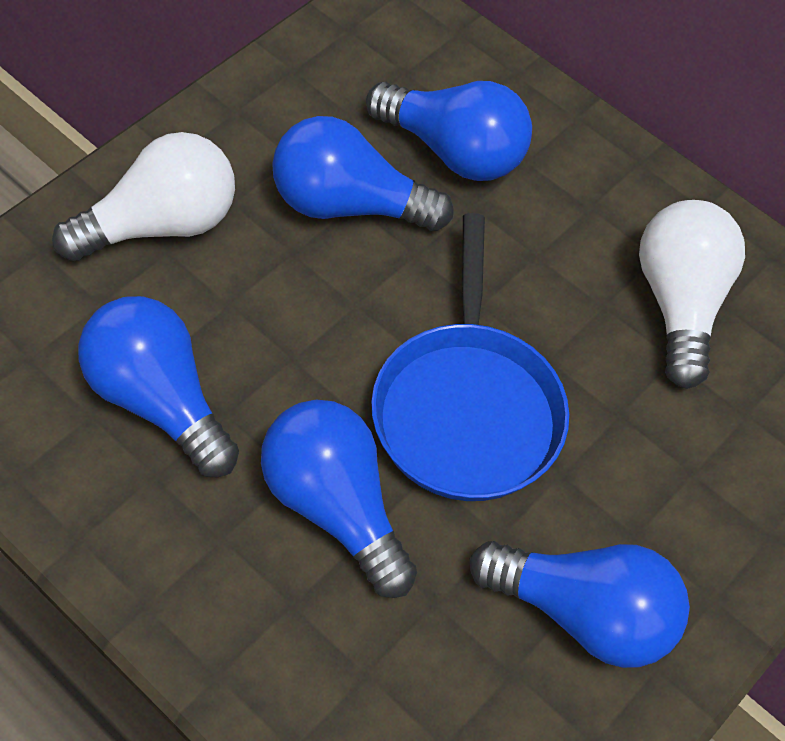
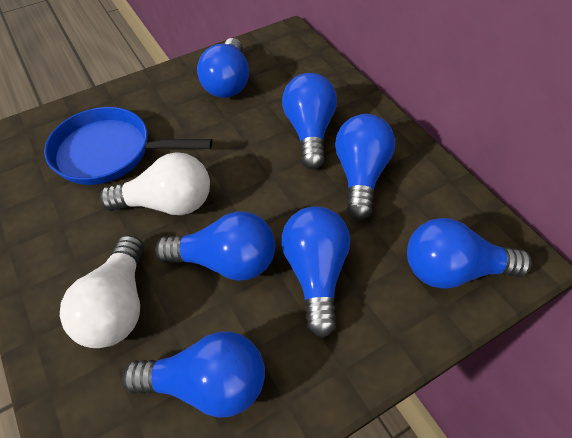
blue light bulb: 5 -> 7

